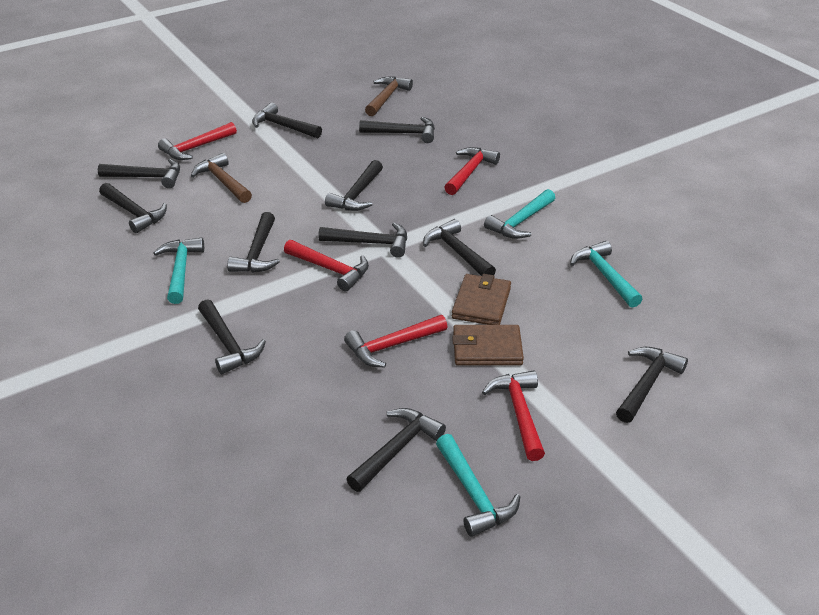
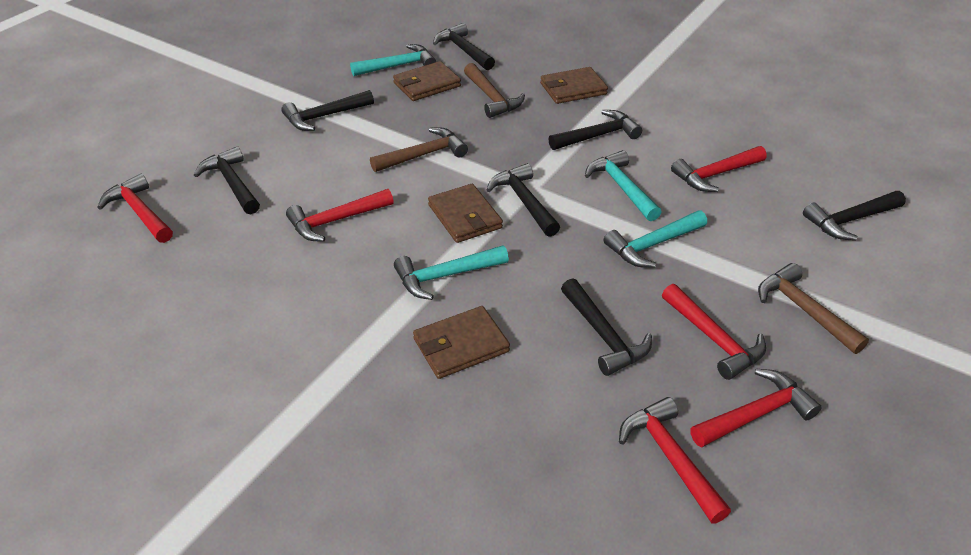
black hammer: 11 -> 7
brown hammer: 2 -> 3
brown wallet: 2 -> 4
red hammer: 5 -> 6

